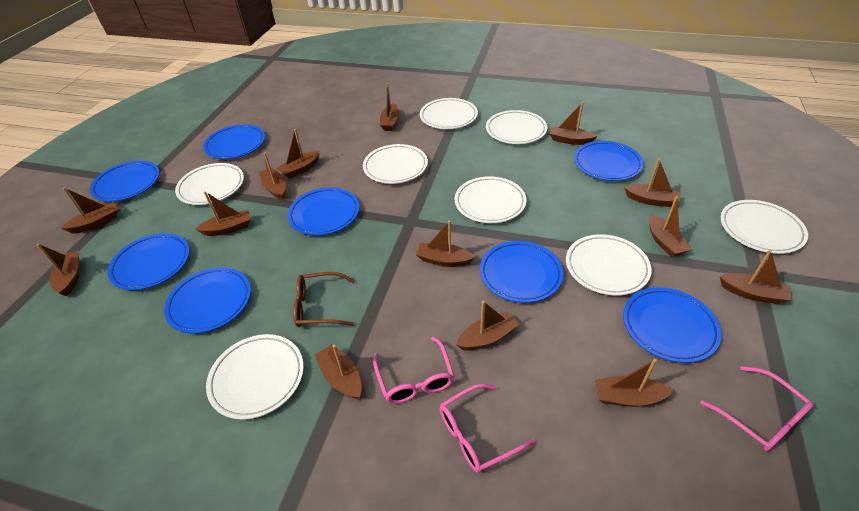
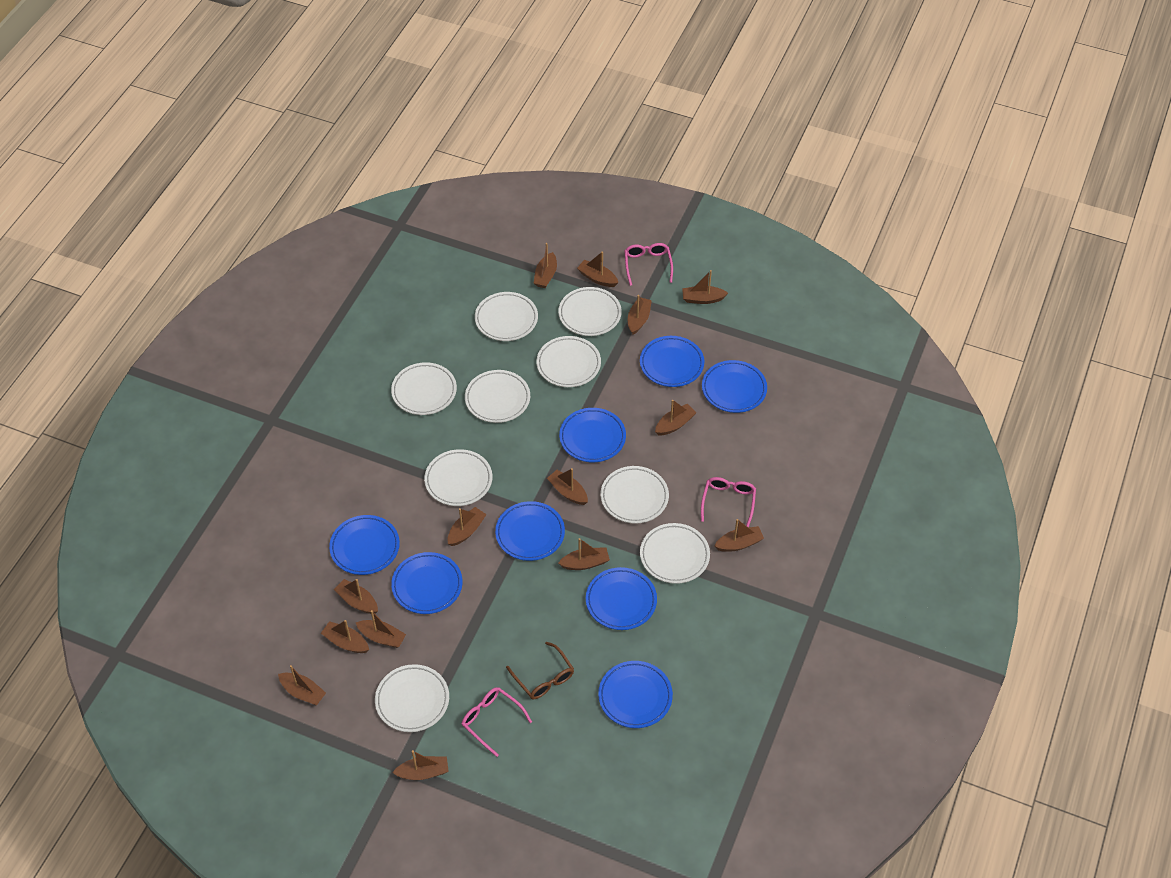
white plate: 8 -> 9

